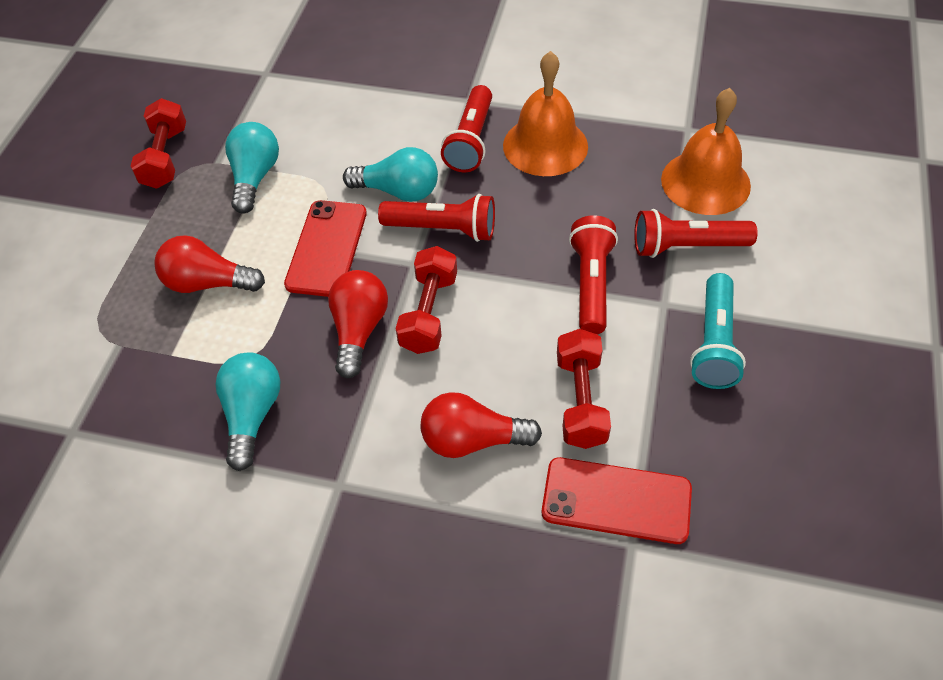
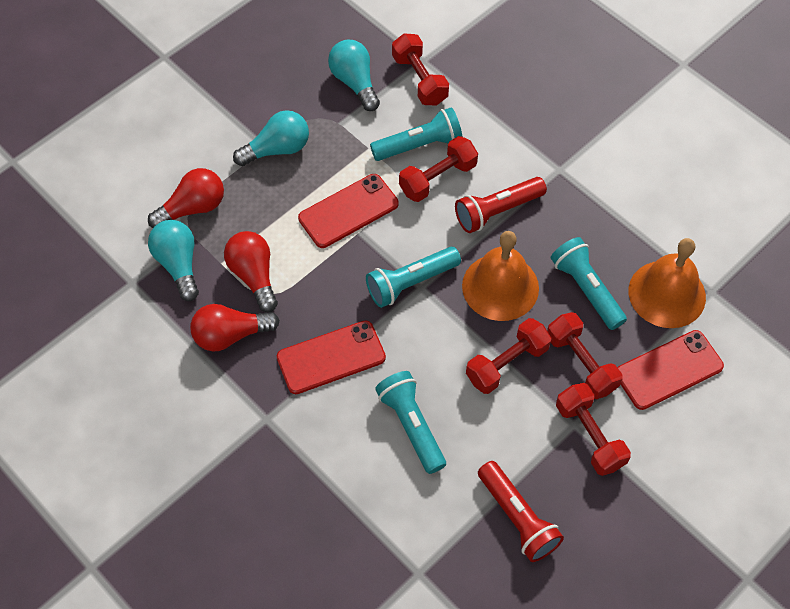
red dumbbell: 3 -> 5
red flashlight: 4 -> 2
red phone: 2 -> 3
turquoise flashlight: 1 -> 4

